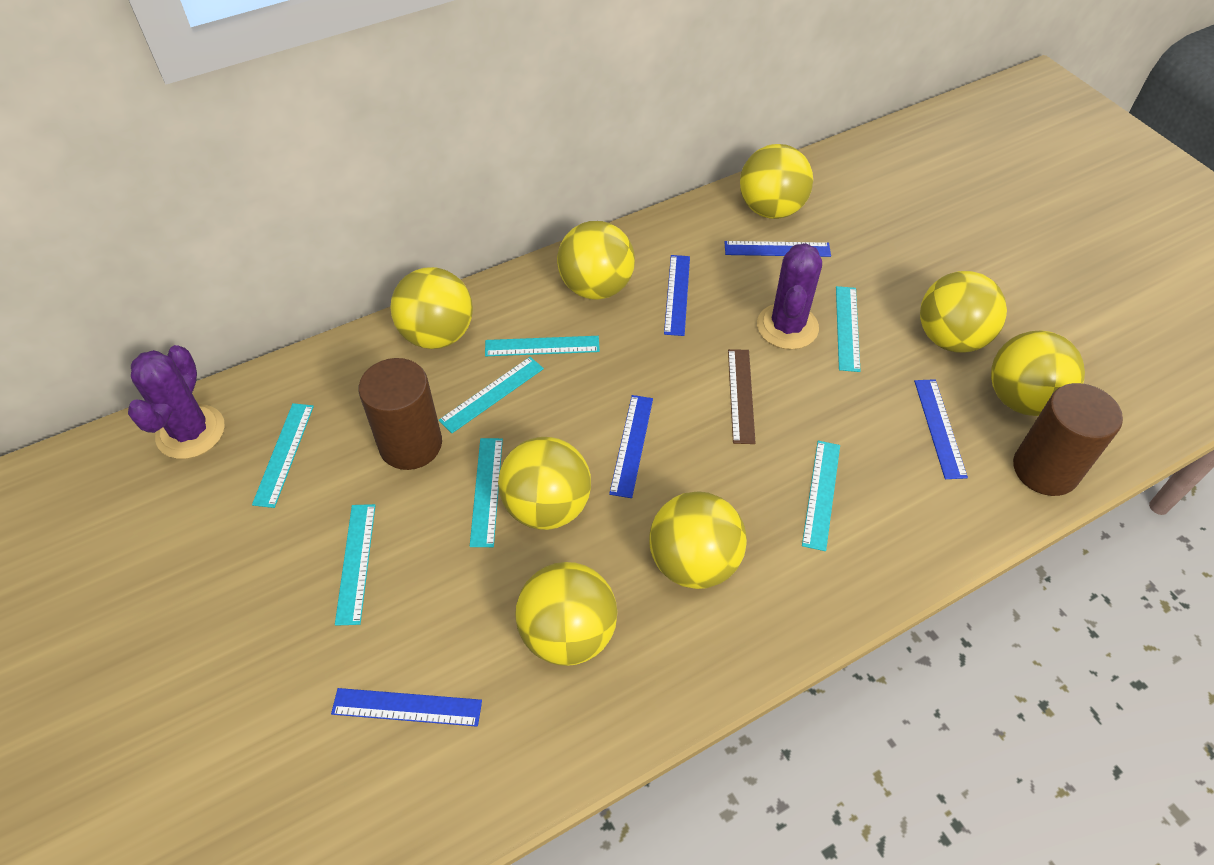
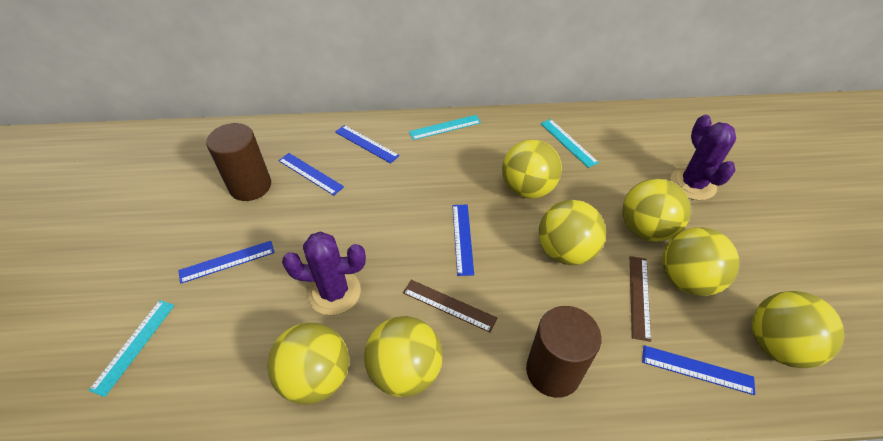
brown ruler: 1 -> 2
turquoise ruler: 7 -> 3
yellow ball: 8 -> 7

